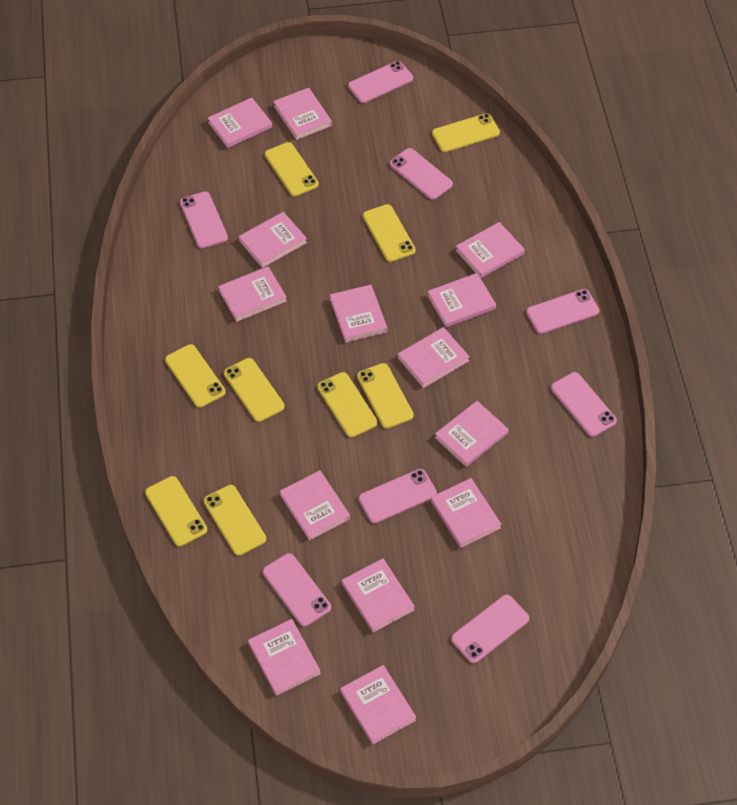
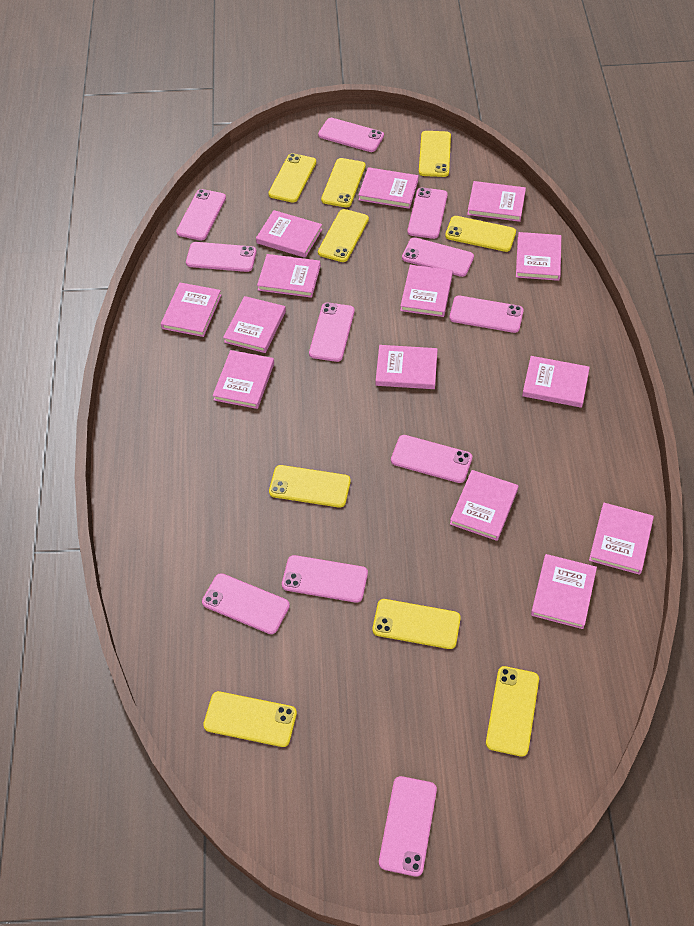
pink phone: 8 -> 11

